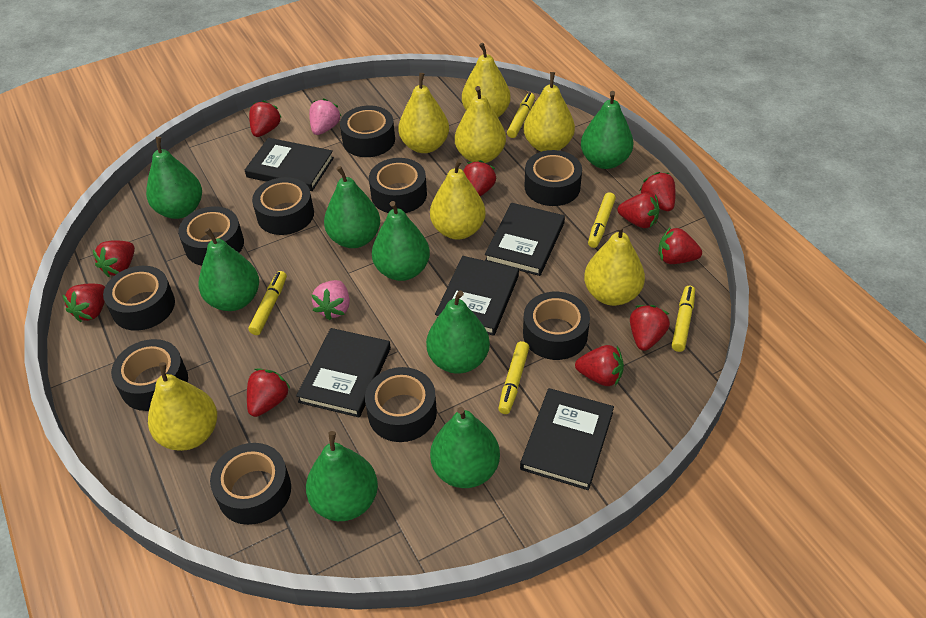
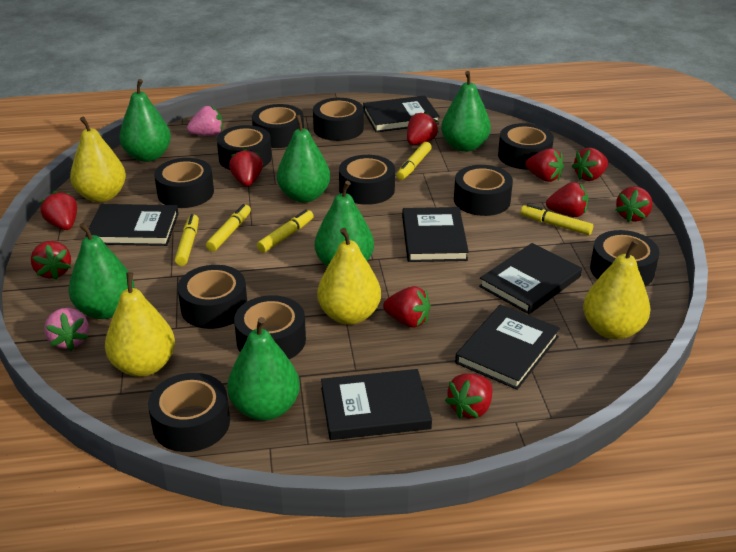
black book: 5 -> 6
black tape: 10 -> 11
green pear: 8 -> 6
yellow pear: 7 -> 4

